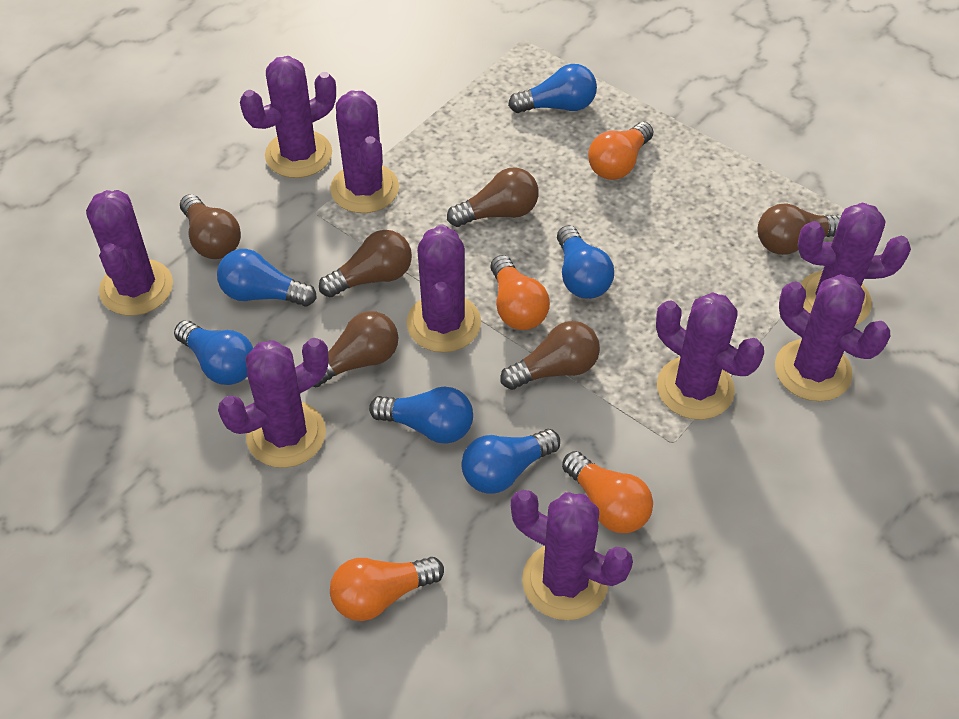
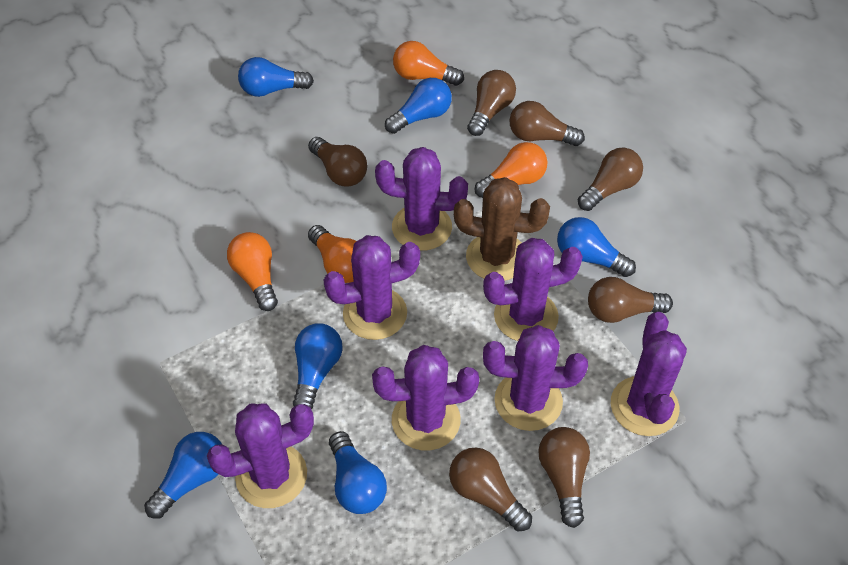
brown cactus: 0 -> 1
brown light bulb: 6 -> 7
purple cactus: 9 -> 7

